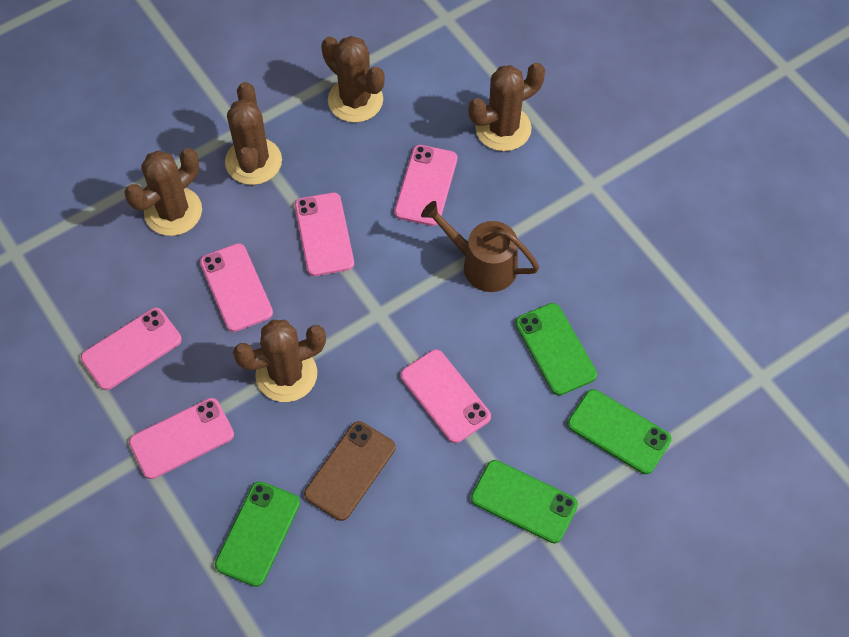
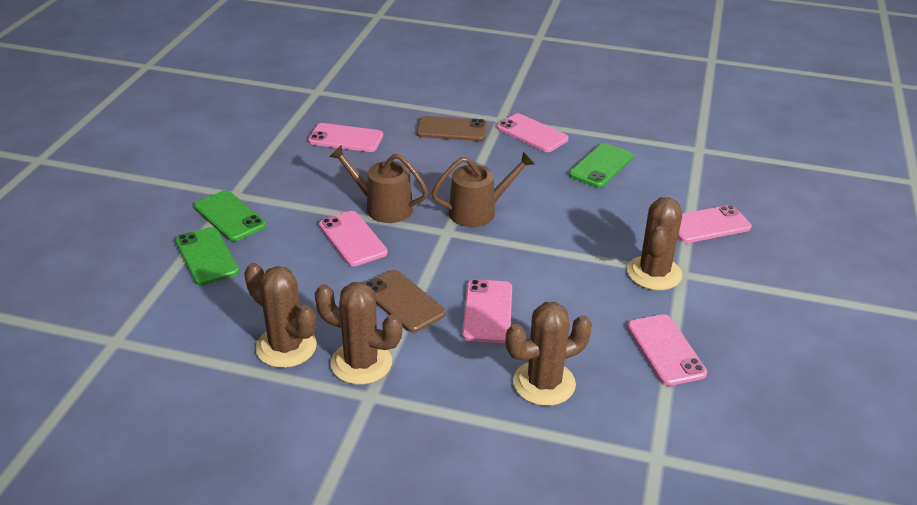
brown cactus: 5 -> 4
brown phone: 1 -> 2
brown watering can: 1 -> 2
green phone: 4 -> 3

